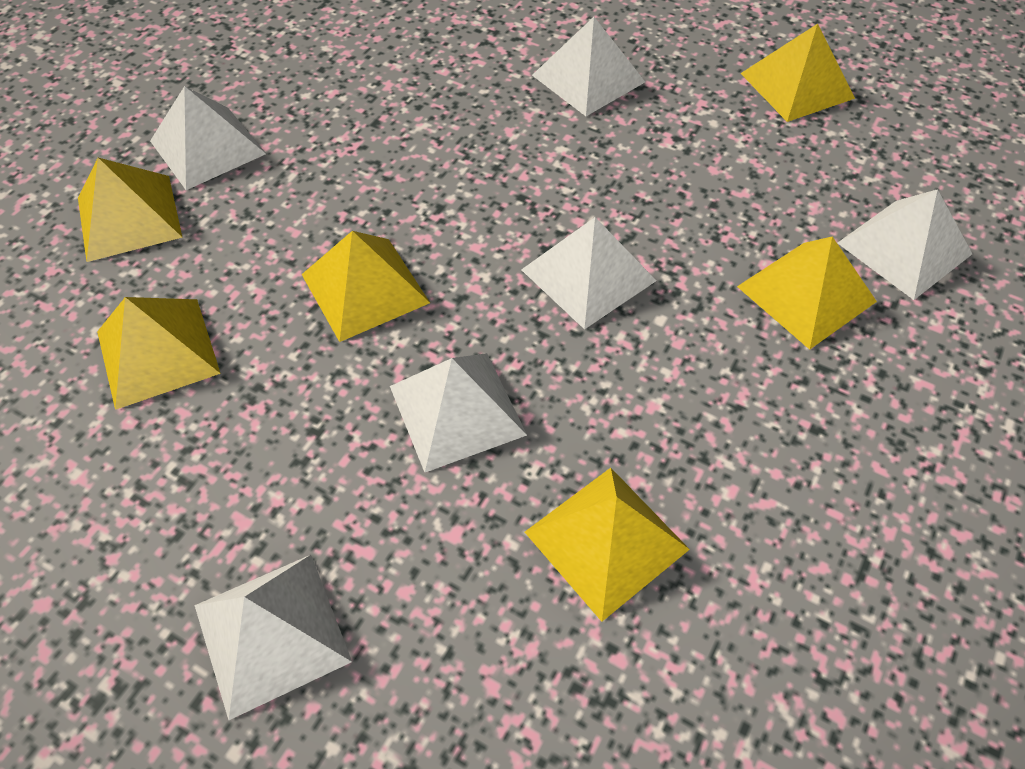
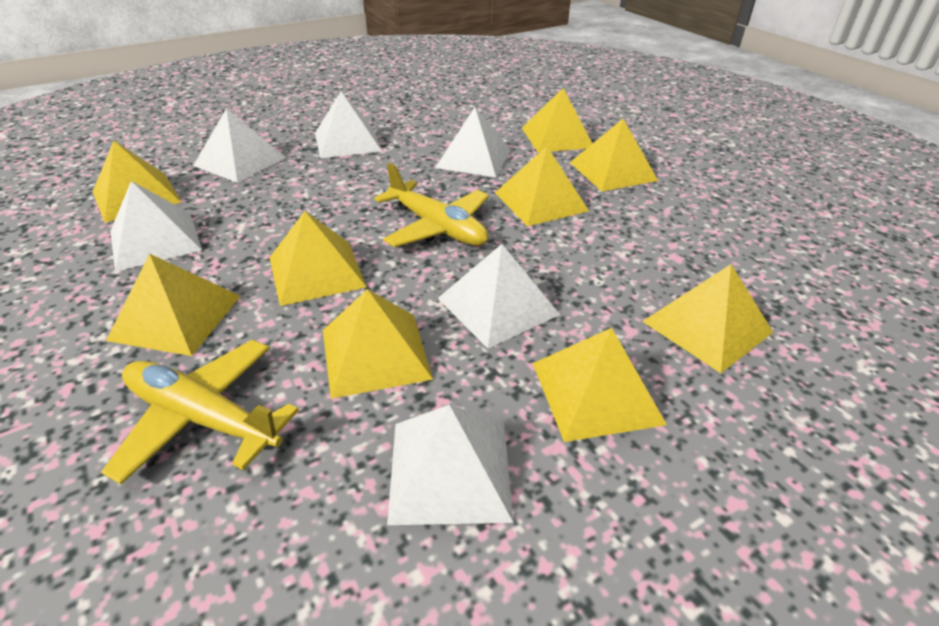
yellow plane: 0 -> 2
yellow pyramid: 6 -> 9

